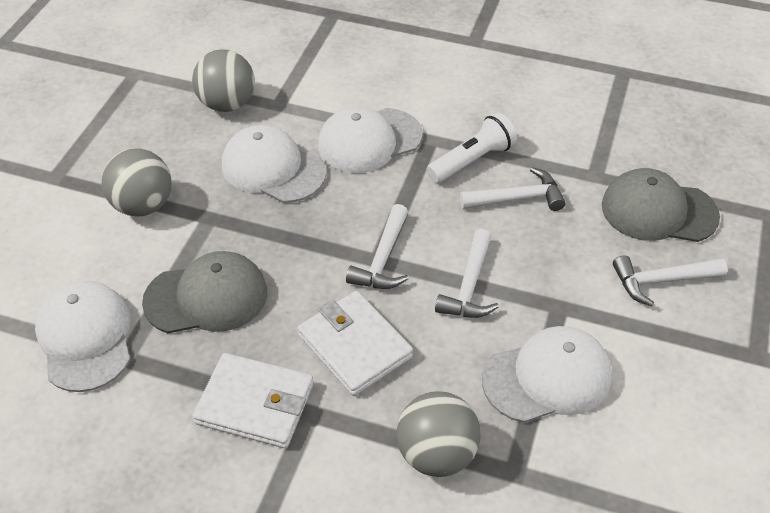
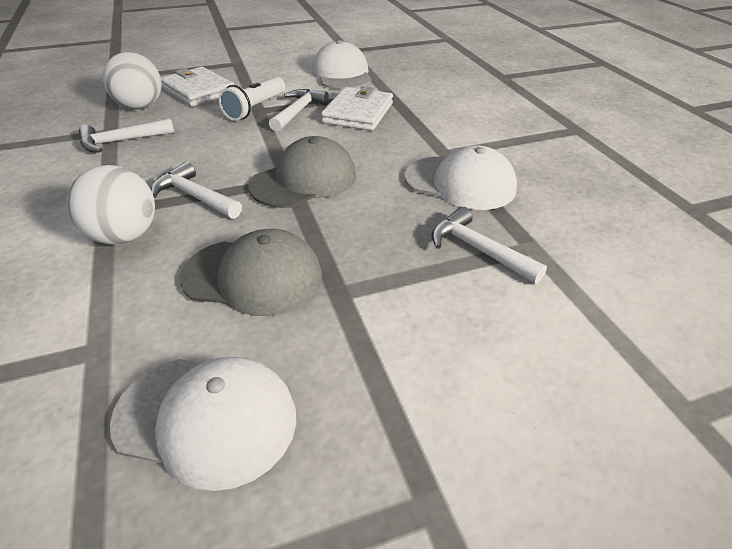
grey ball: 3 -> 0
white ball: 0 -> 2
white cap: 4 -> 3

